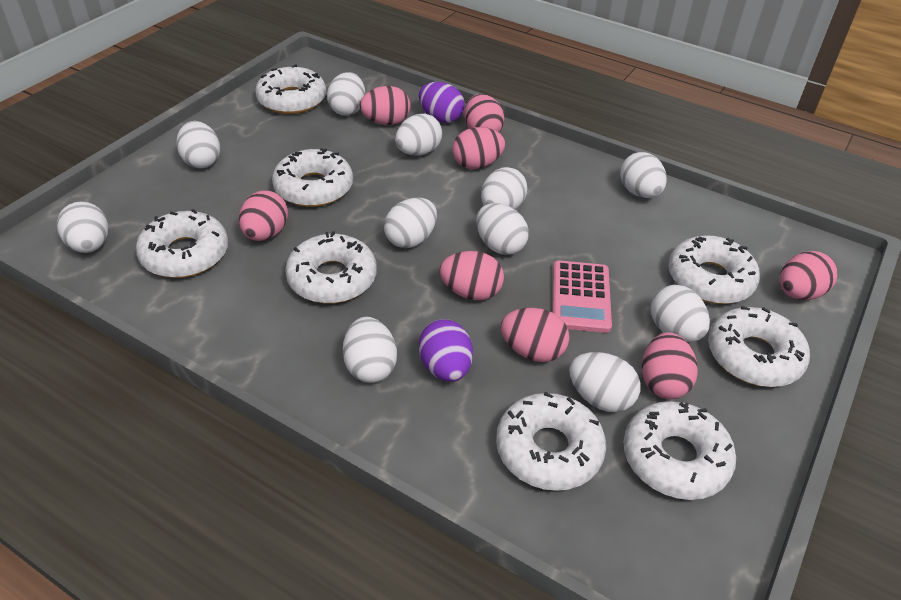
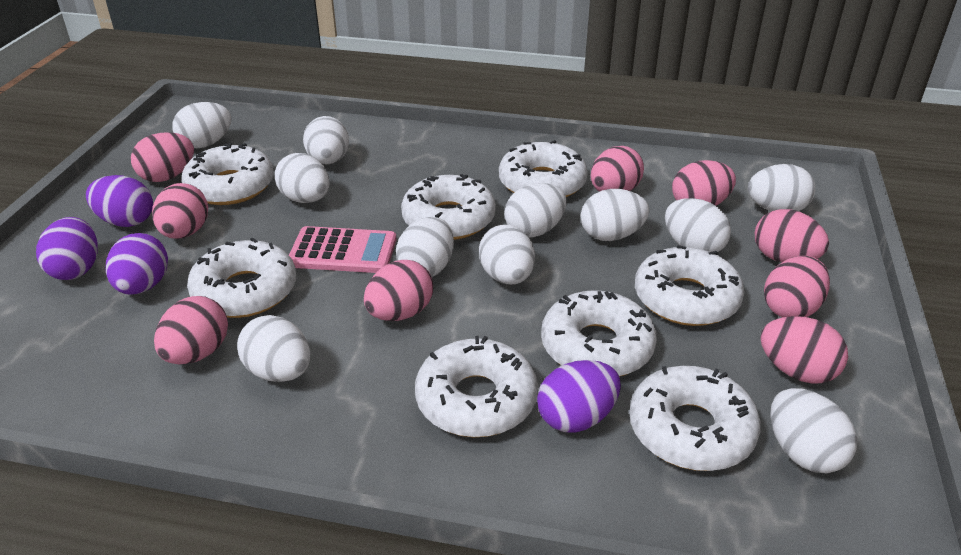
pink egg: 8 -> 9
purple egg: 2 -> 4

